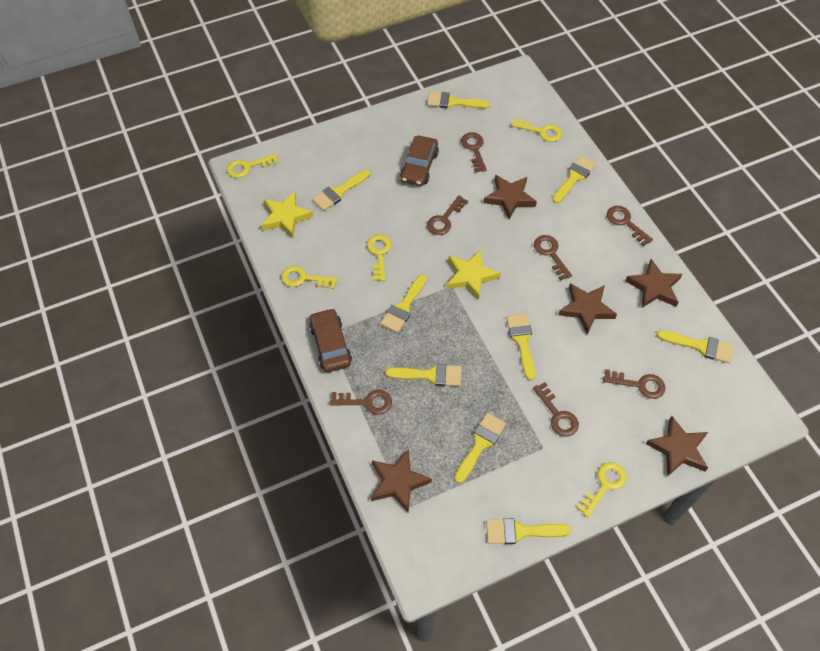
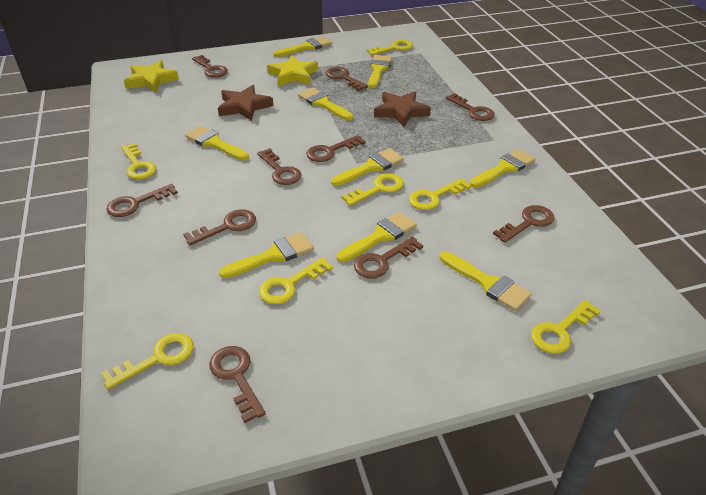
brown car: 2 -> 0
brown key: 7 -> 10
brown star: 5 -> 2
yellow key: 5 -> 7

